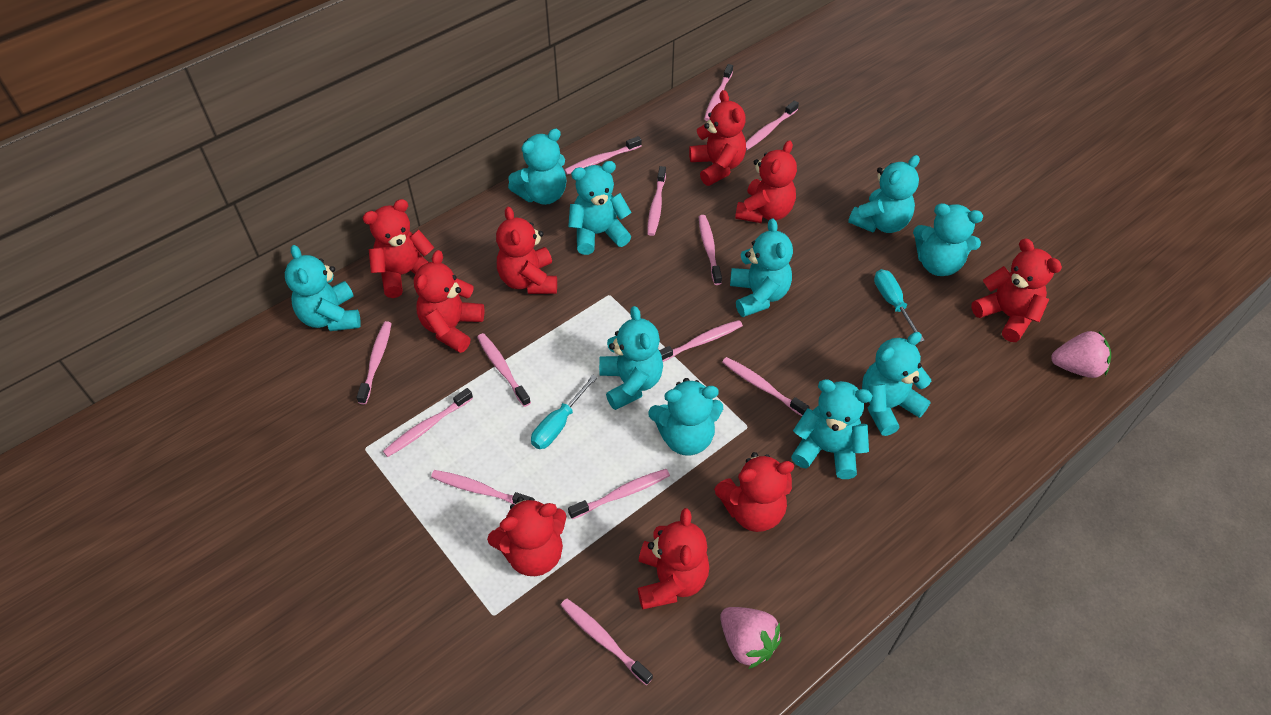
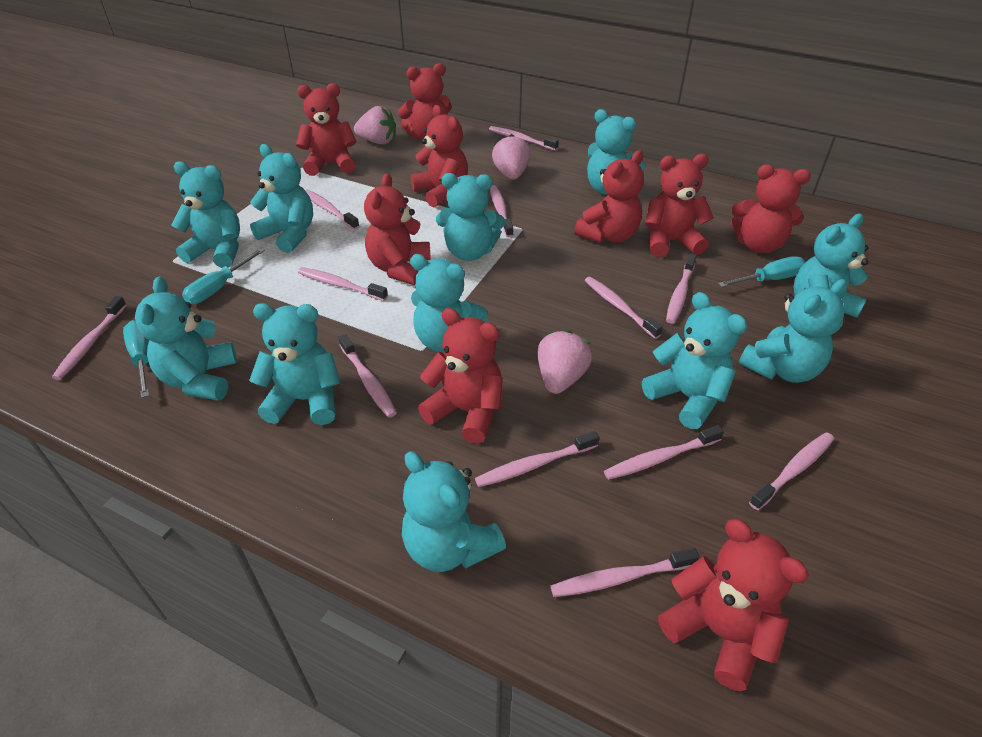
pink strawberry: 2 -> 3
pink toothbrush: 13 -> 12
turquoise screwdriver: 2 -> 3
turquoise teddy bear: 10 -> 11

